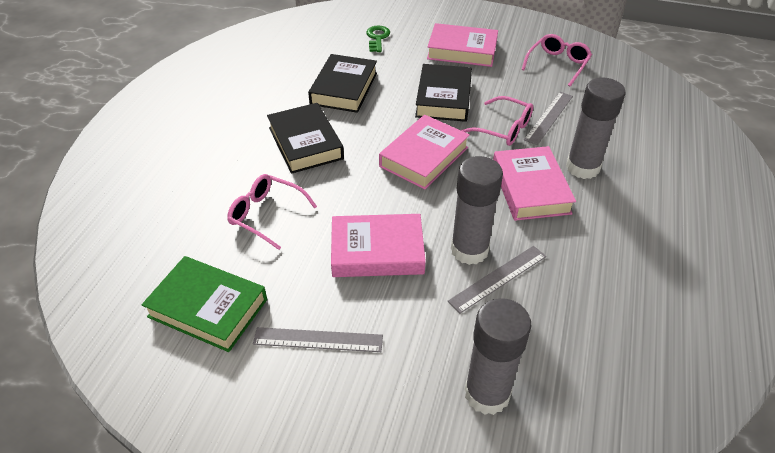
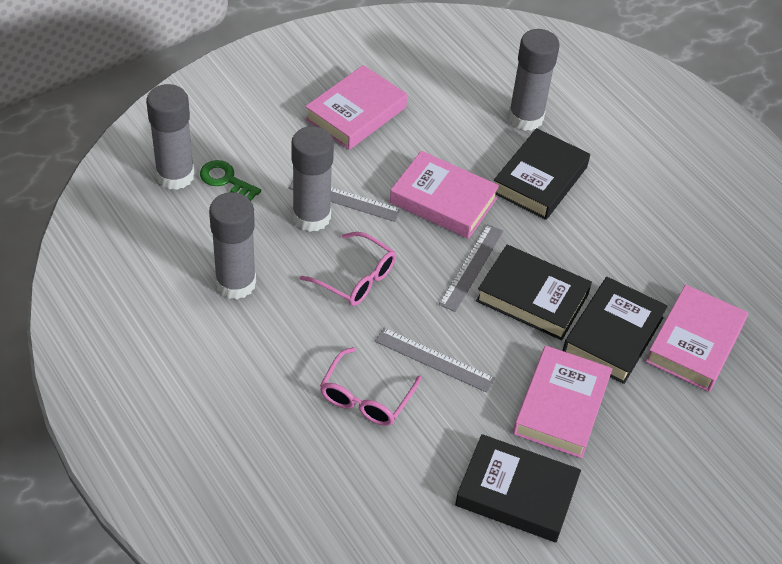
black book: 3 -> 4
green book: 1 -> 0
grey glue stick: 3 -> 4
pink glasses: 3 -> 2

